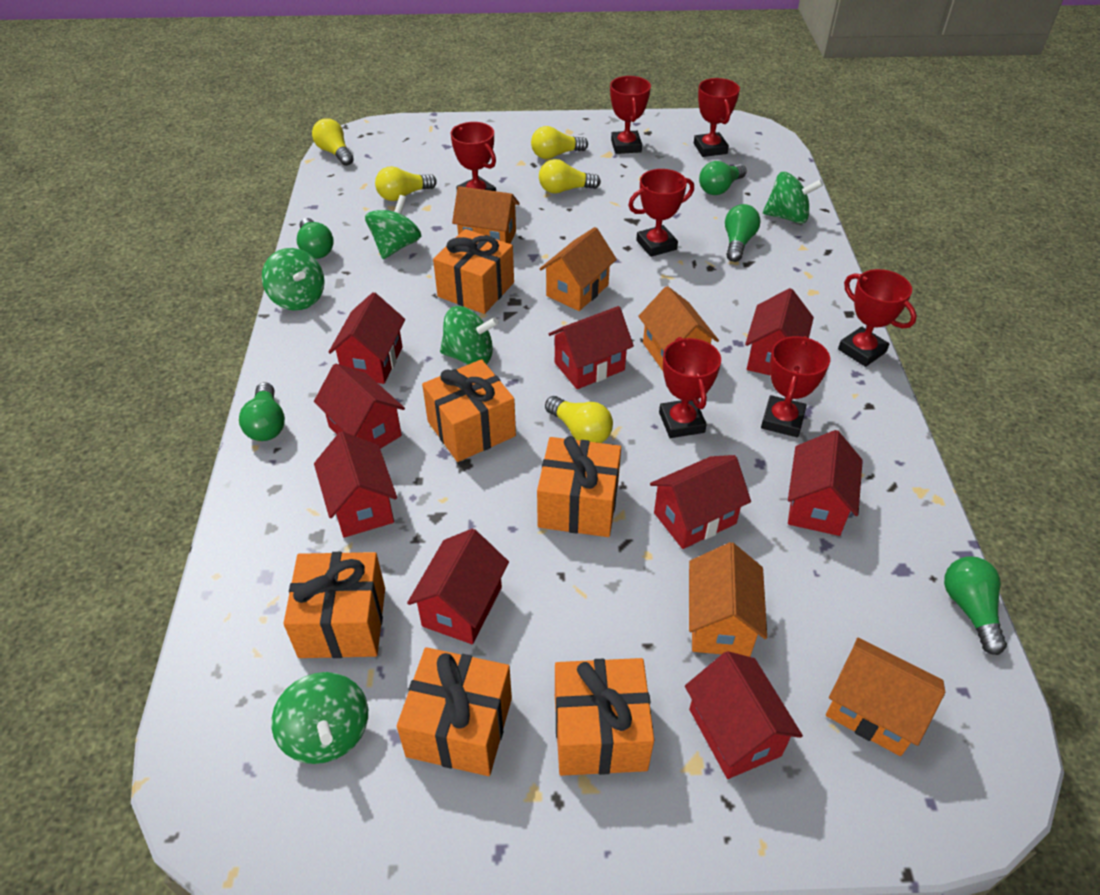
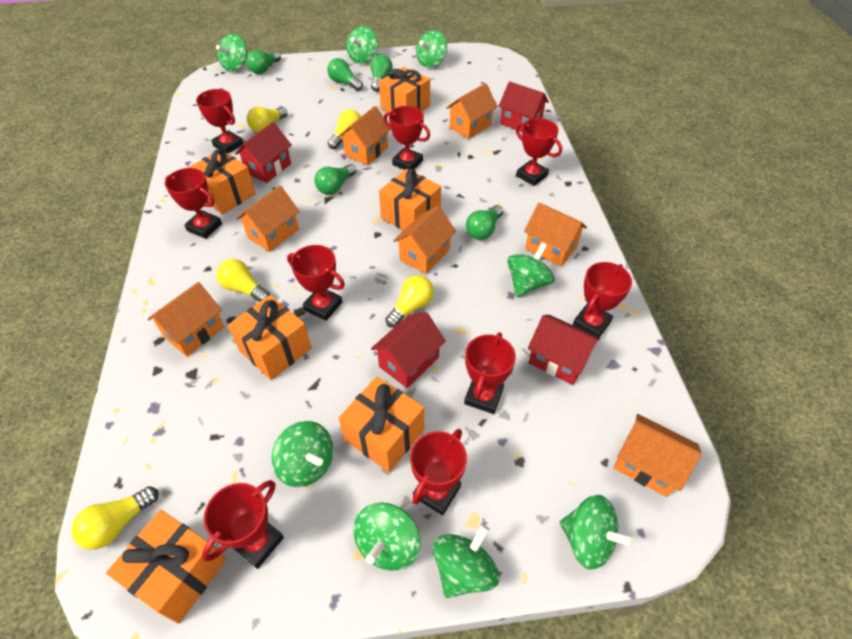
green spinning top: 5 -> 8
orange house: 5 -> 7
red house: 9 -> 4
red trophy: 7 -> 9

